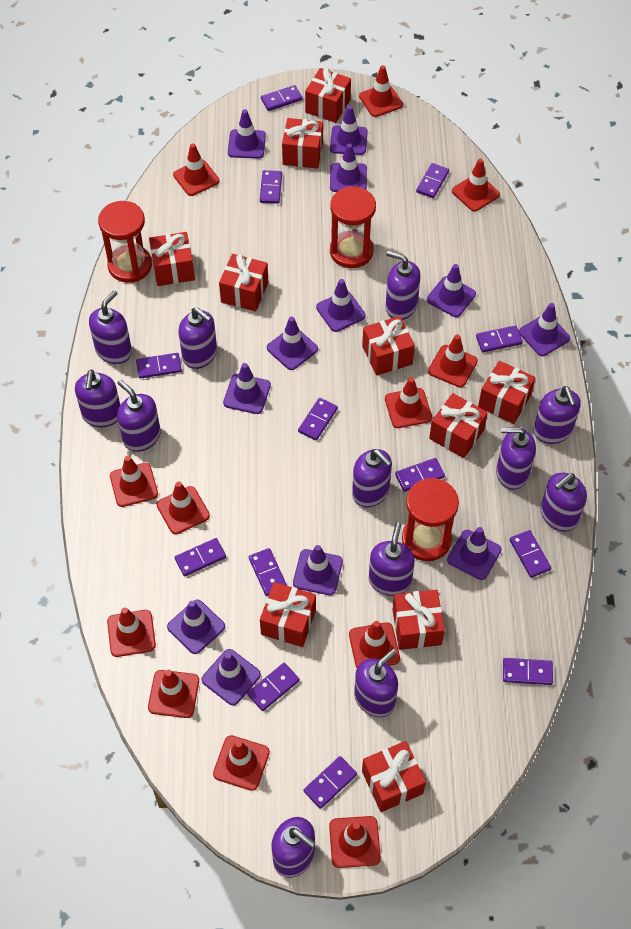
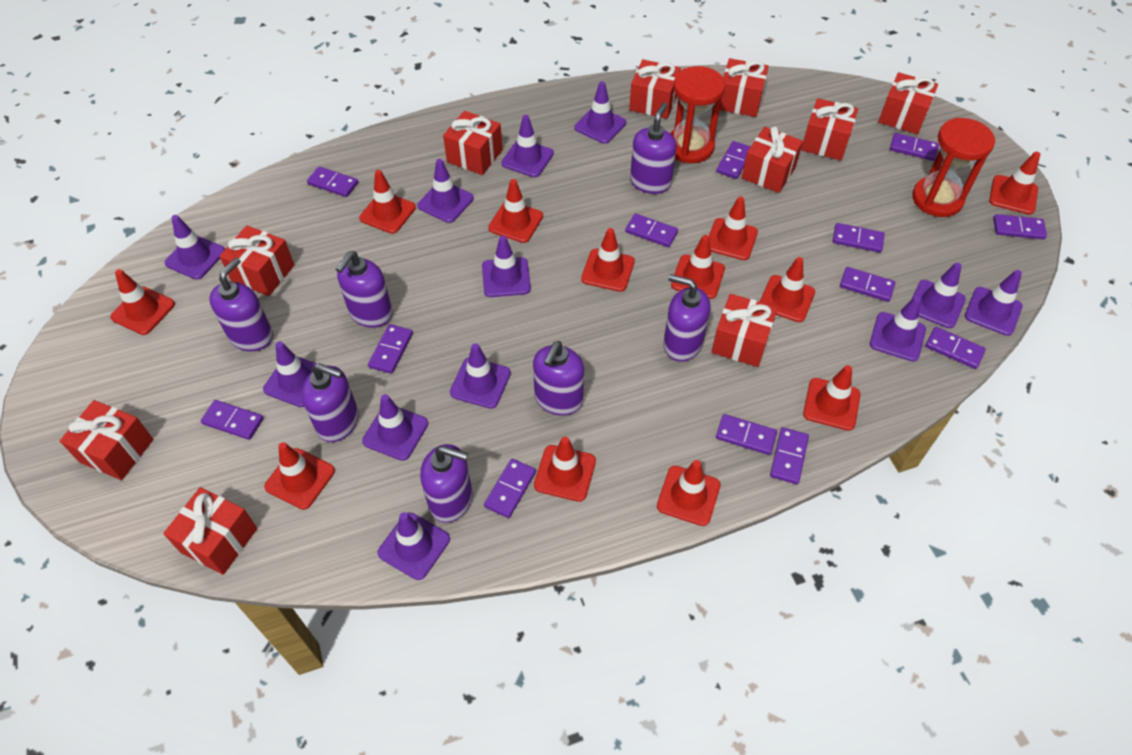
purple soap dispenser: 12 -> 7
red hourglass: 3 -> 2

